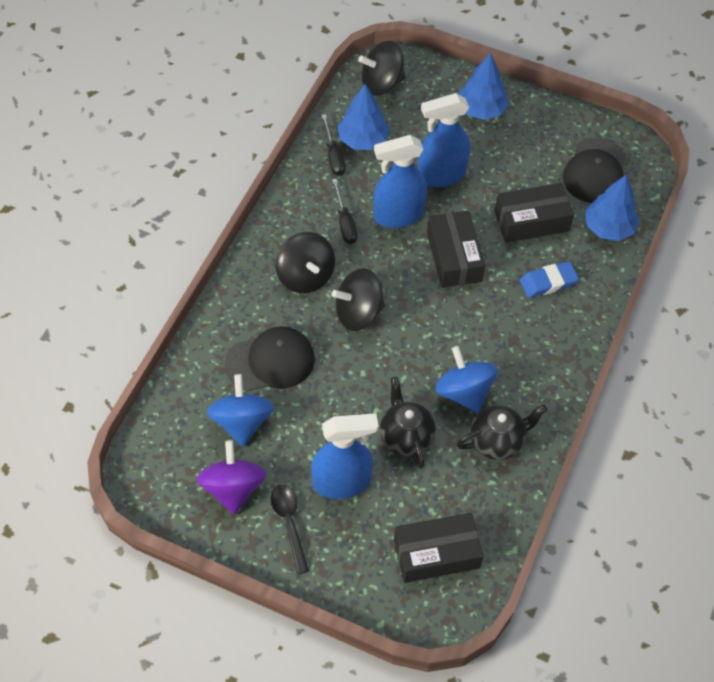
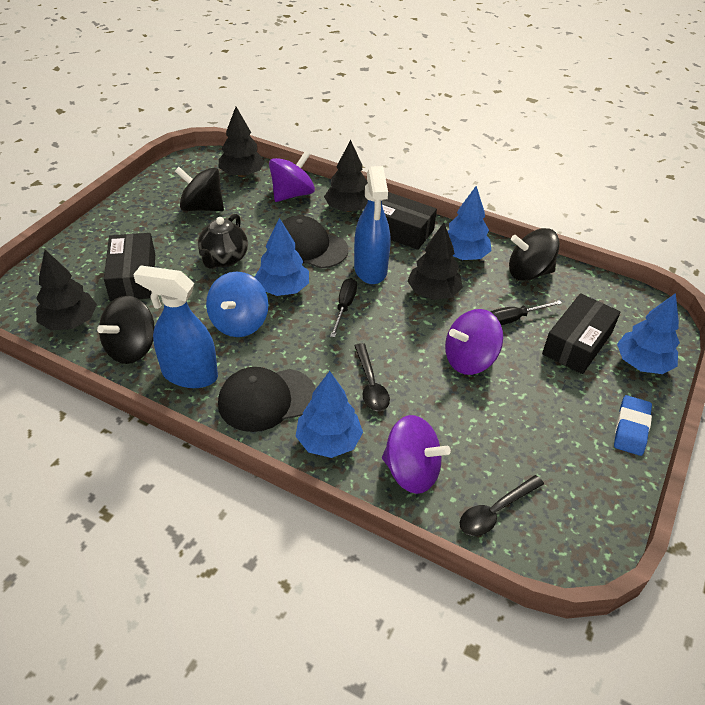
black spoon: 1 -> 2
black teapot: 2 -> 1
black tree: 0 -> 4
blue spinning top: 2 -> 1
blue spray bottle: 3 -> 2
blue tree: 3 -> 4
purple spinning top: 1 -> 3

